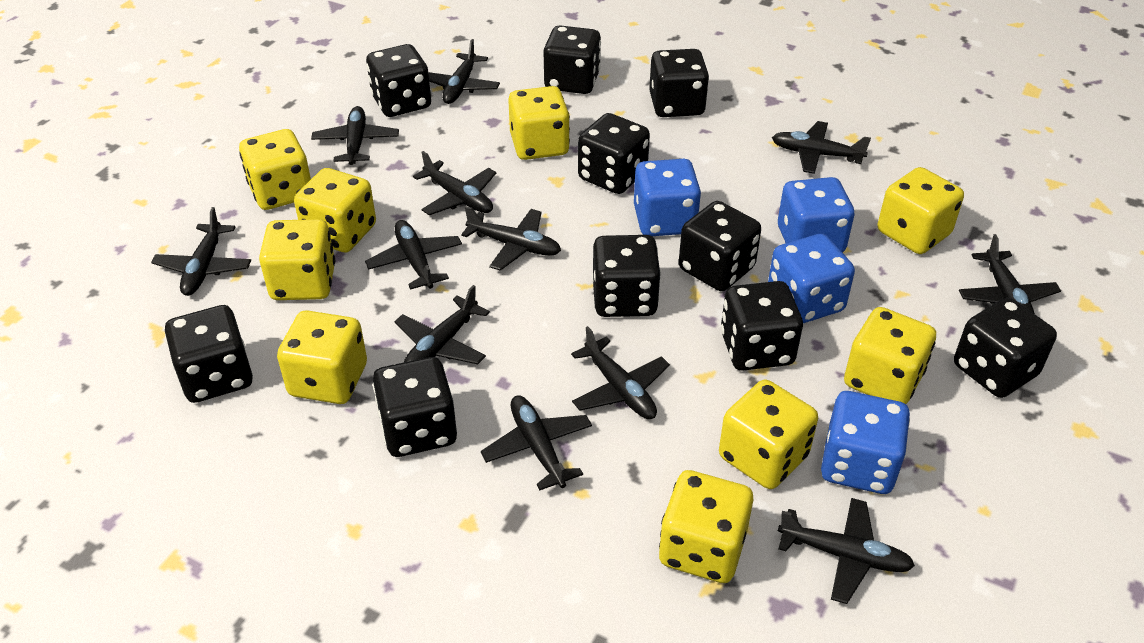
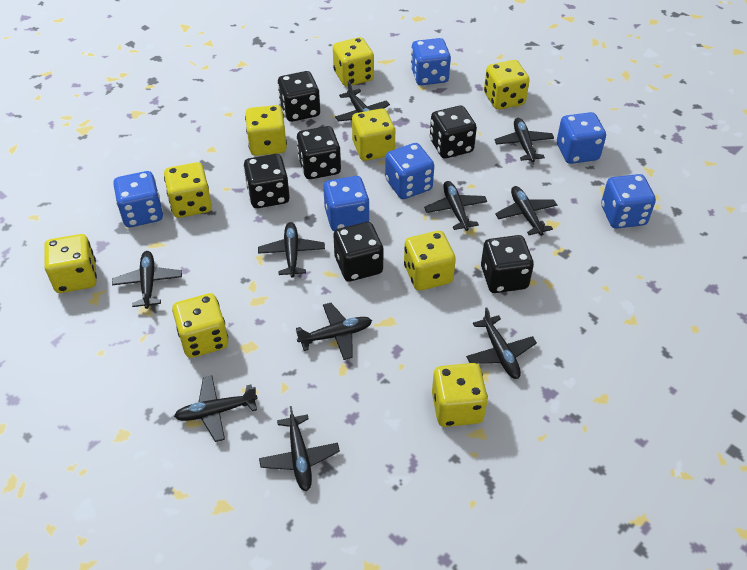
black dice: 10 -> 6
black plane: 12 -> 10
blue dice: 4 -> 6

